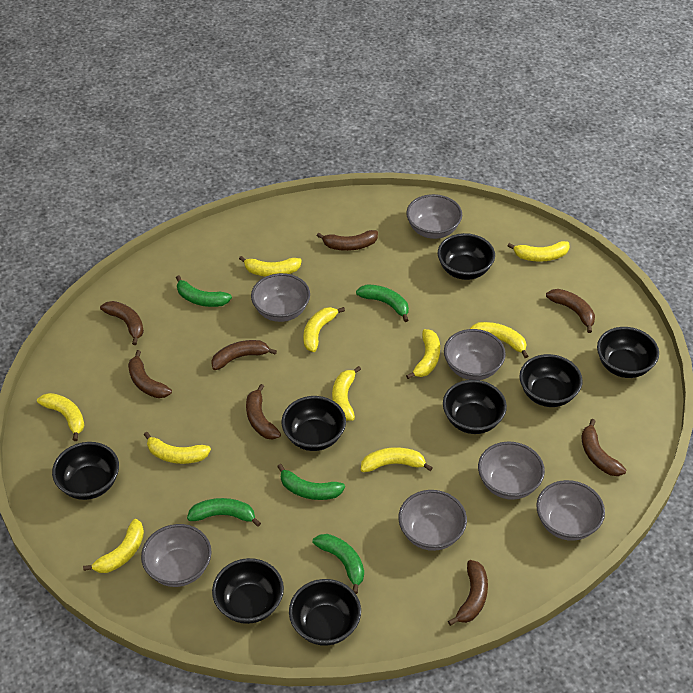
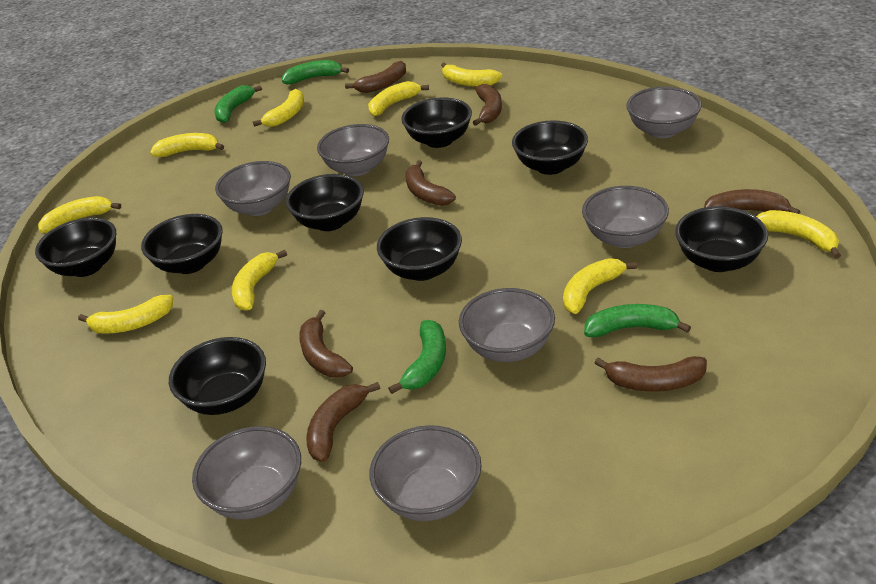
brown banana: 8 -> 7
green banana: 5 -> 4
yellow banana: 10 -> 9

